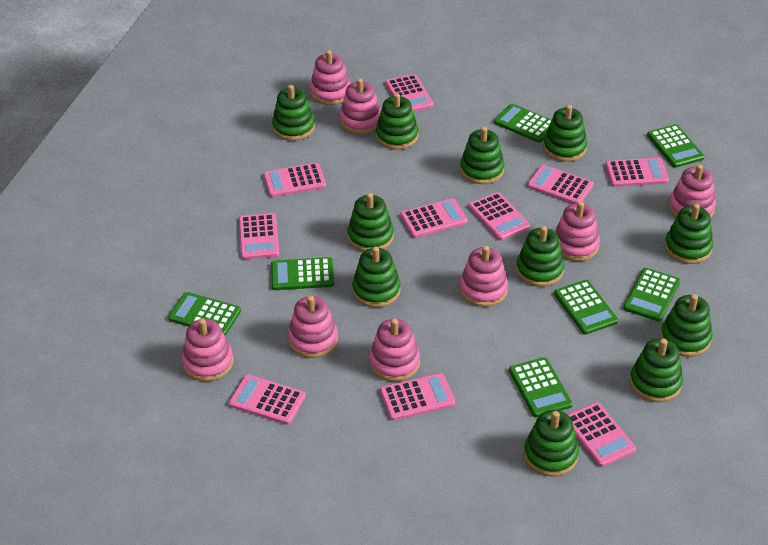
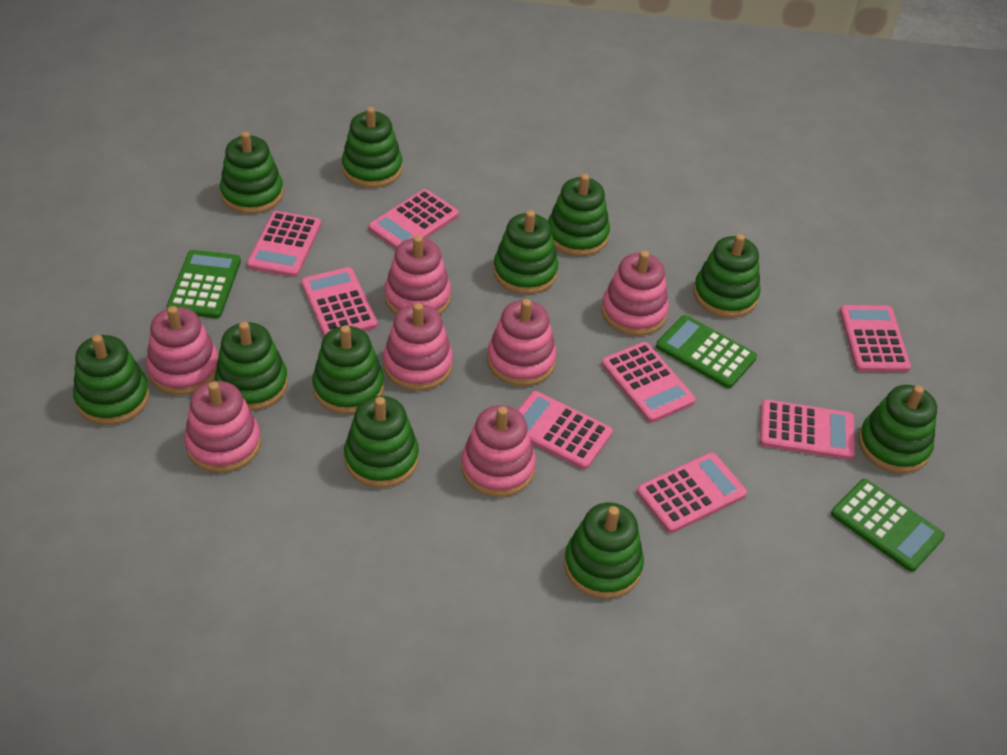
green calculator: 7 -> 3
pink calculator: 10 -> 8
pink stacking toy: 8 -> 7

